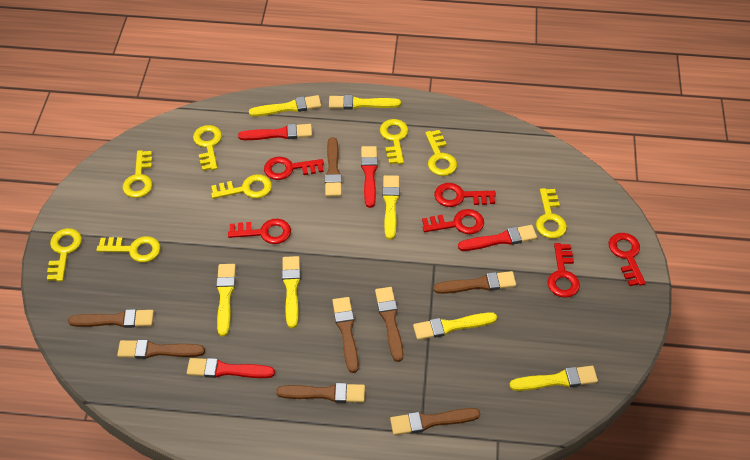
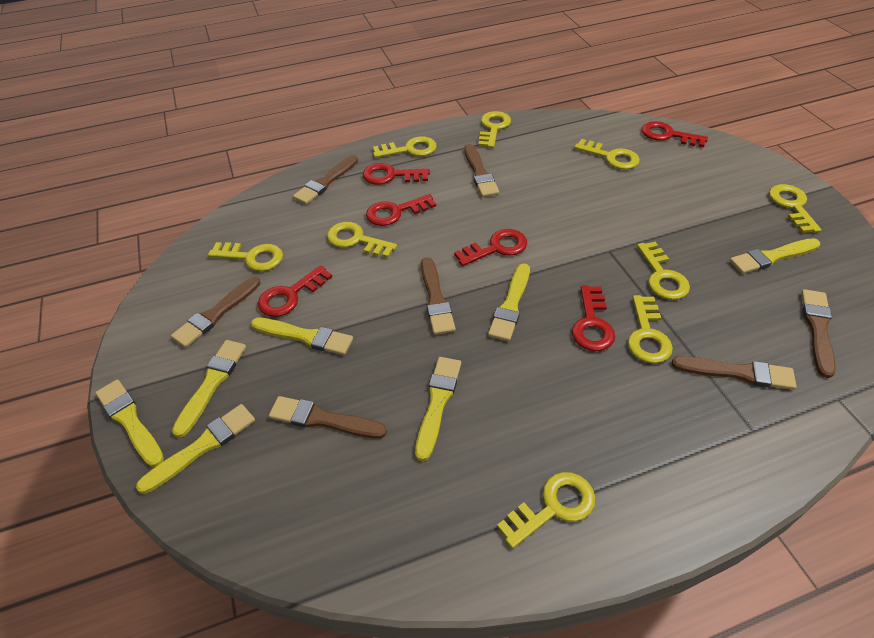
brown brush: 8 -> 7
red brush: 4 -> 0
yellow key: 8 -> 9

